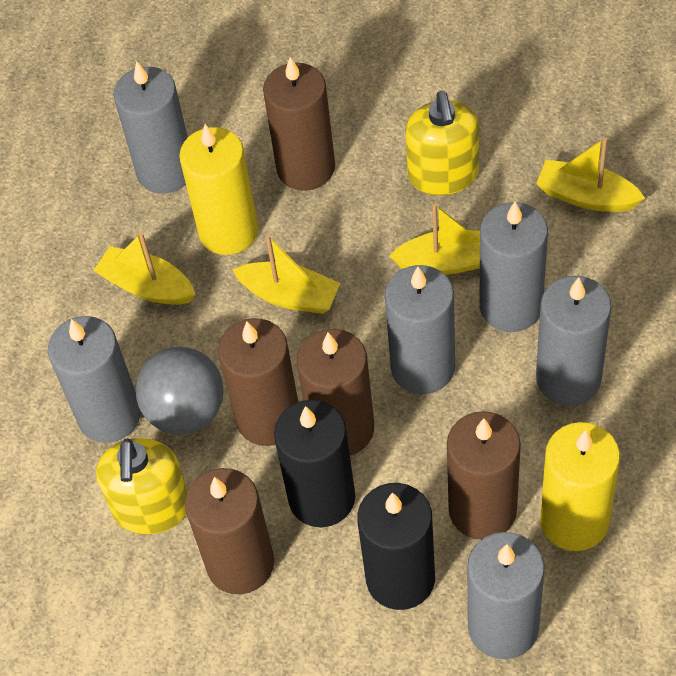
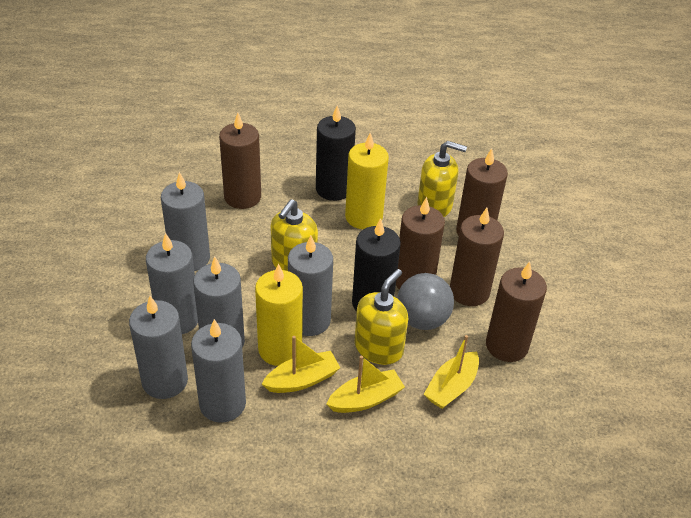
yellow boat: 4 -> 3
yellow soap dispenser: 2 -> 3

